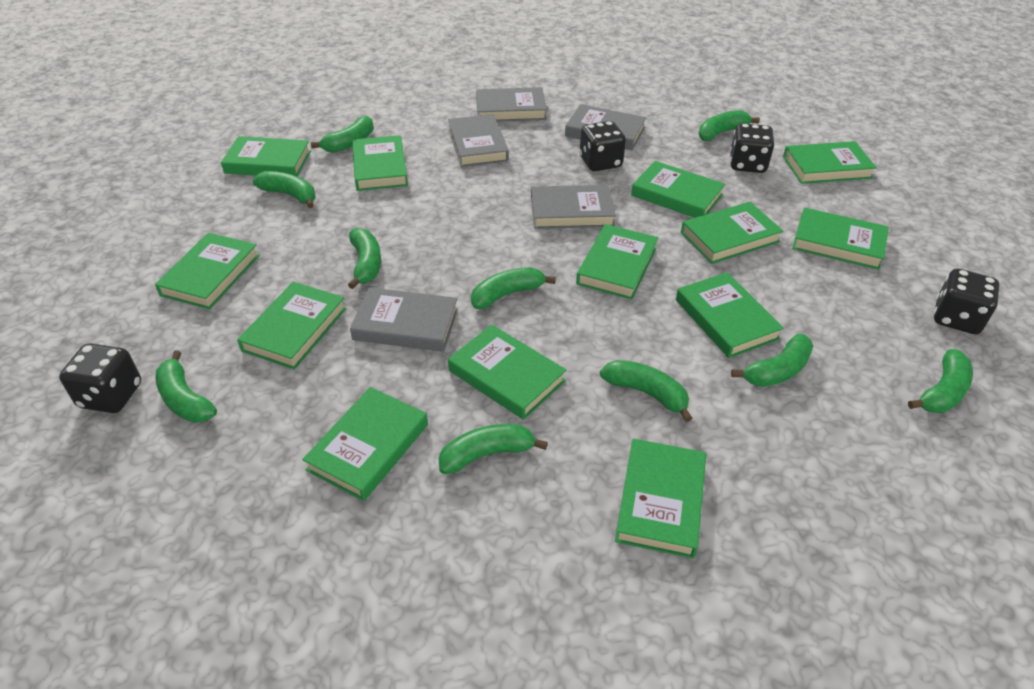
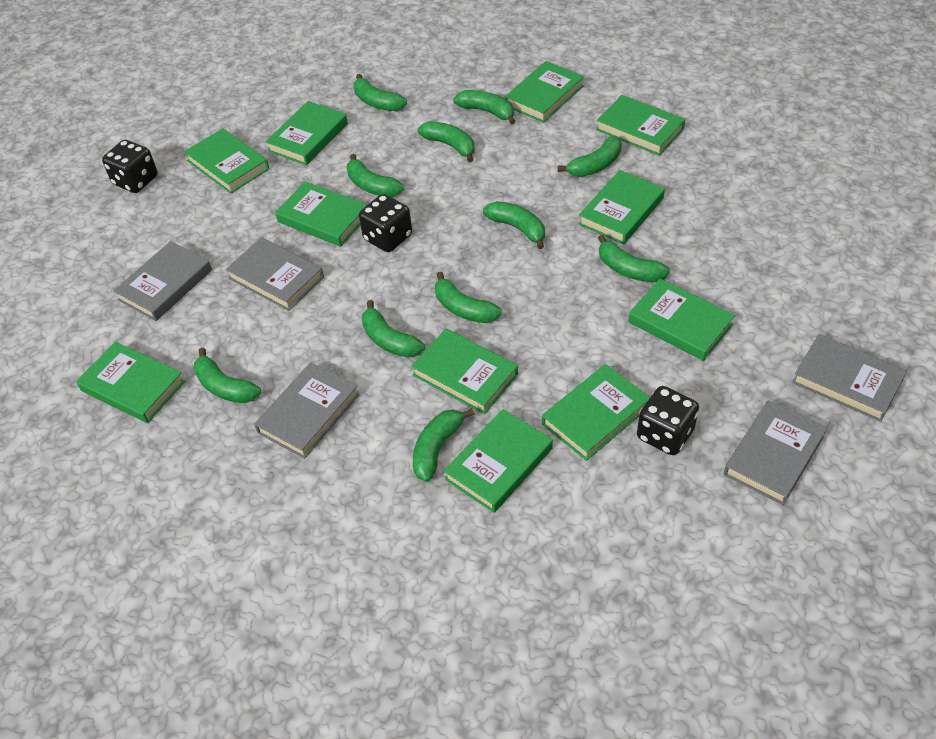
black dice: 4 -> 3
green banana: 10 -> 11
green book: 13 -> 11

